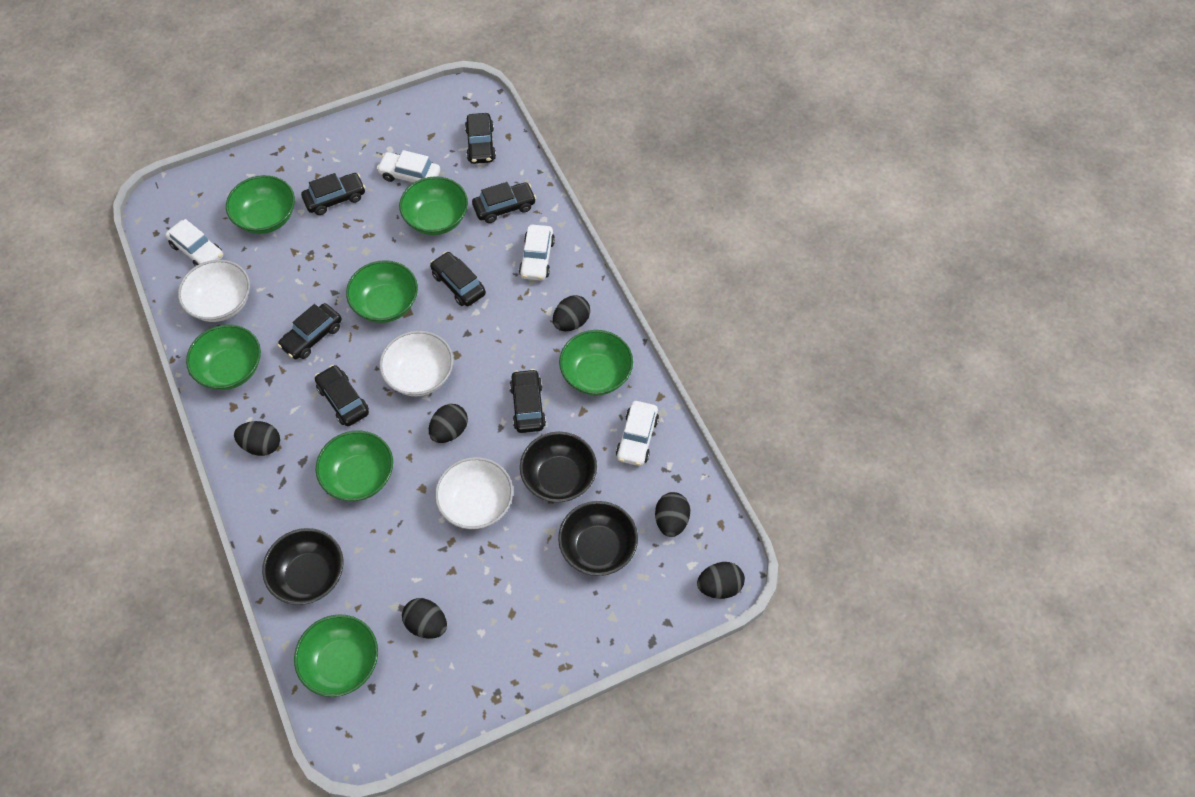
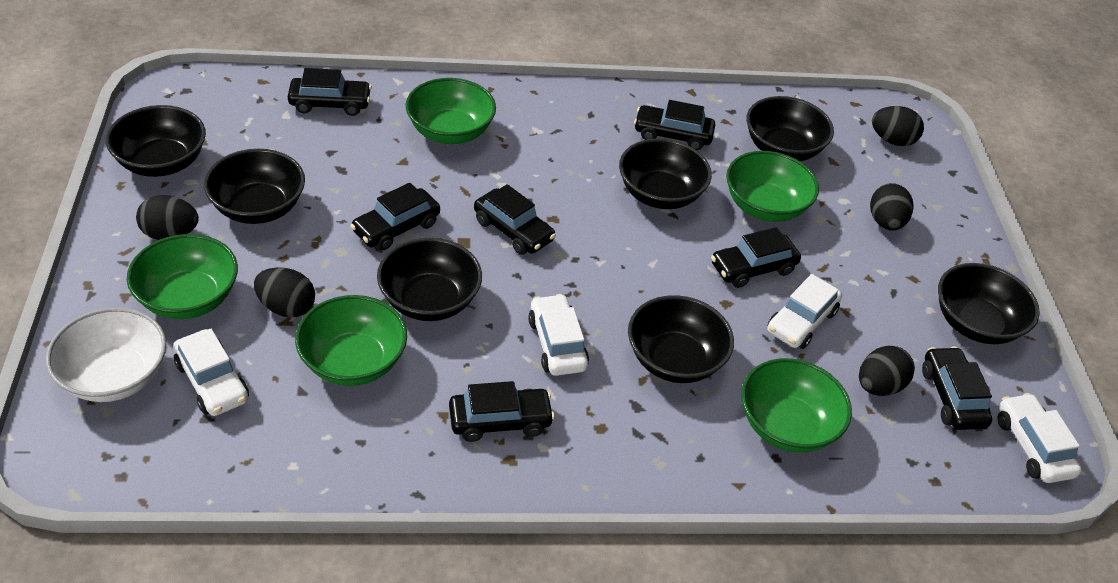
black bowl: 3 -> 7
black egg: 6 -> 5
green bowl: 7 -> 5
white bowl: 3 -> 1

